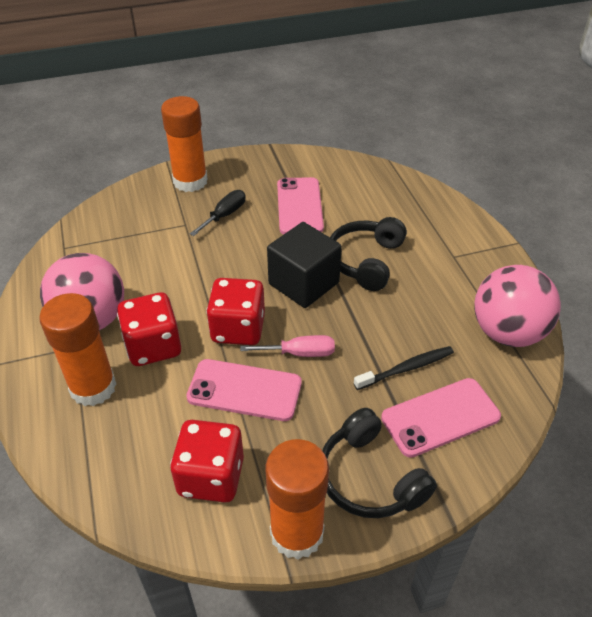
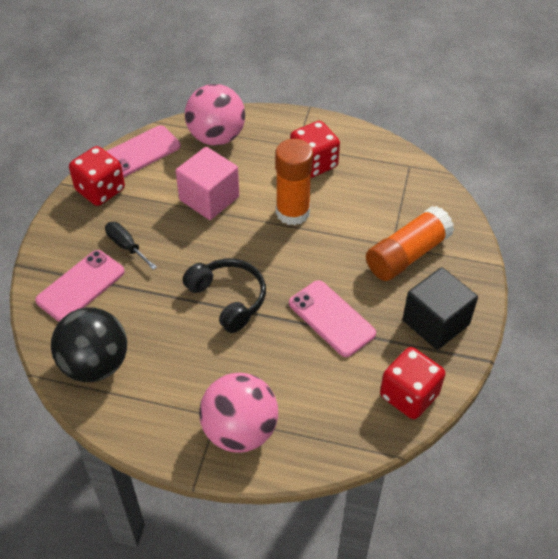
black ball: 0 -> 1
black headphones: 2 -> 1
black toothbrush: 1 -> 0
orange glue stick: 3 -> 2
pink cube: 0 -> 1
pink screwdriver: 1 -> 0

